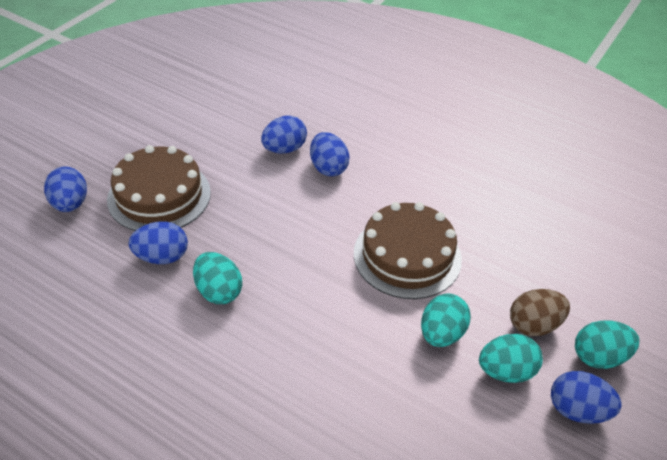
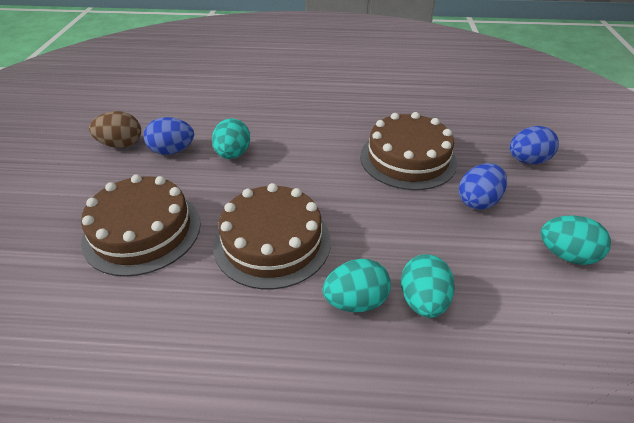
blue egg: 5 -> 3
brown cake: 2 -> 3

